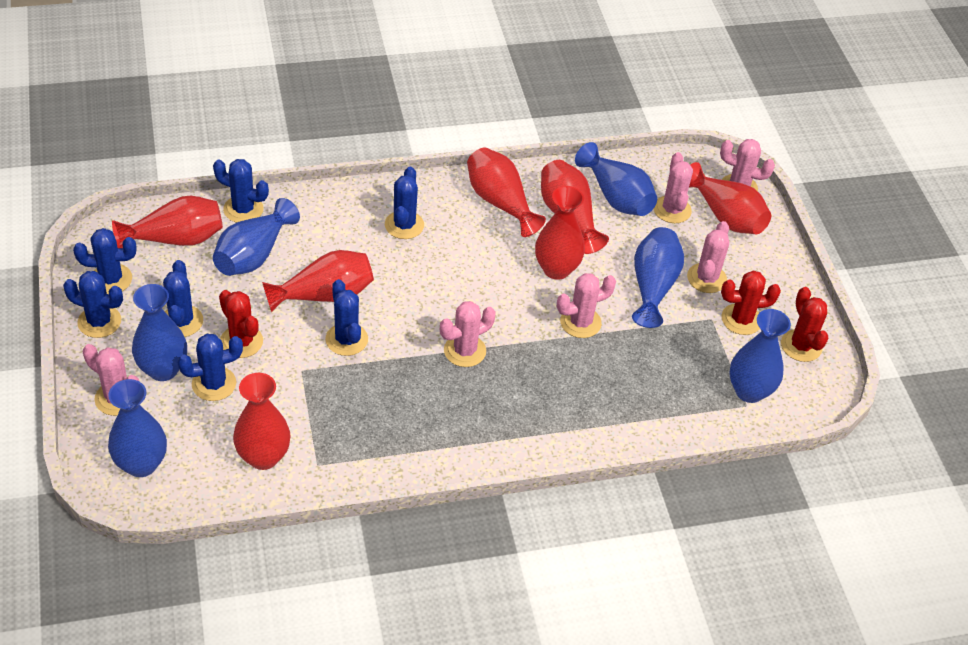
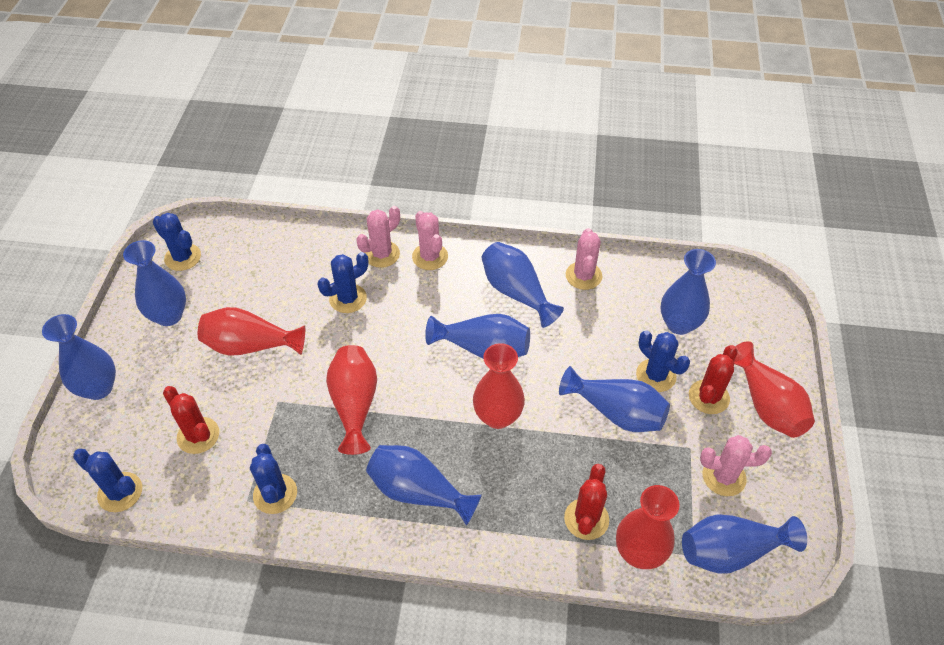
blue cactus: 7 -> 5
blue vase: 6 -> 8
pink cactus: 6 -> 4
red vase: 7 -> 5

